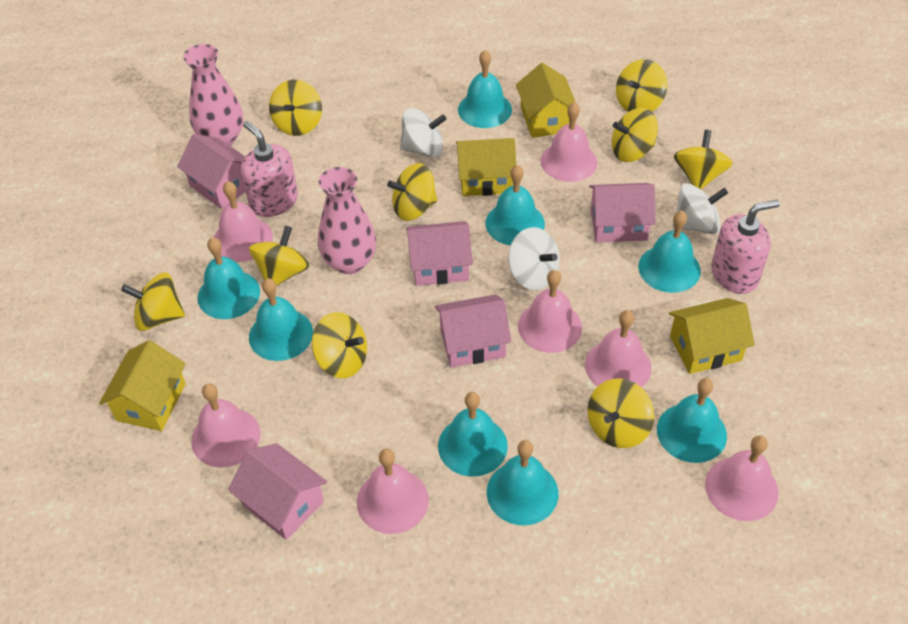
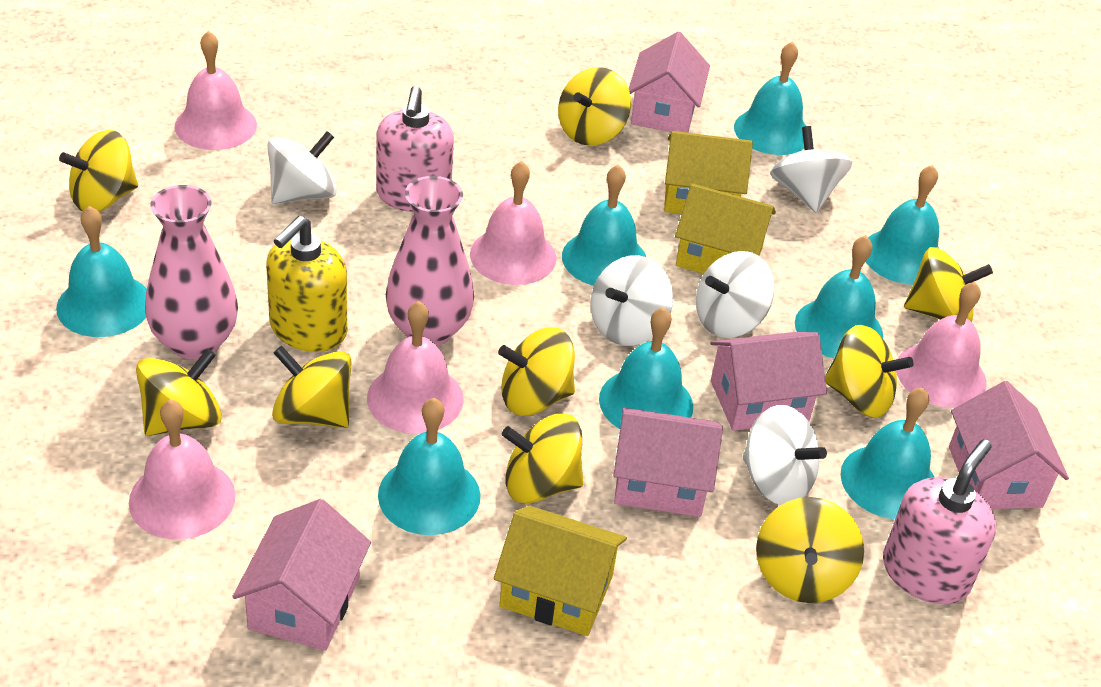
pink bell: 7 -> 5
white spinning top: 3 -> 5
yellow house: 4 -> 3
yellow soap dispenser: 0 -> 1

